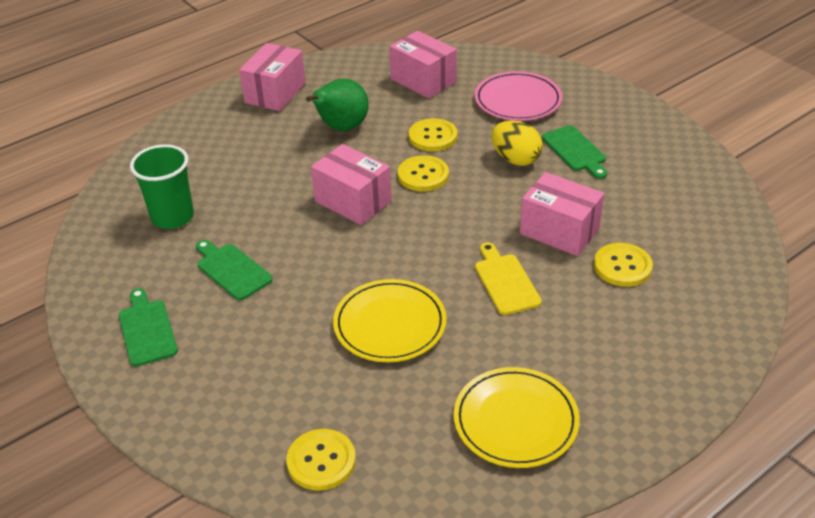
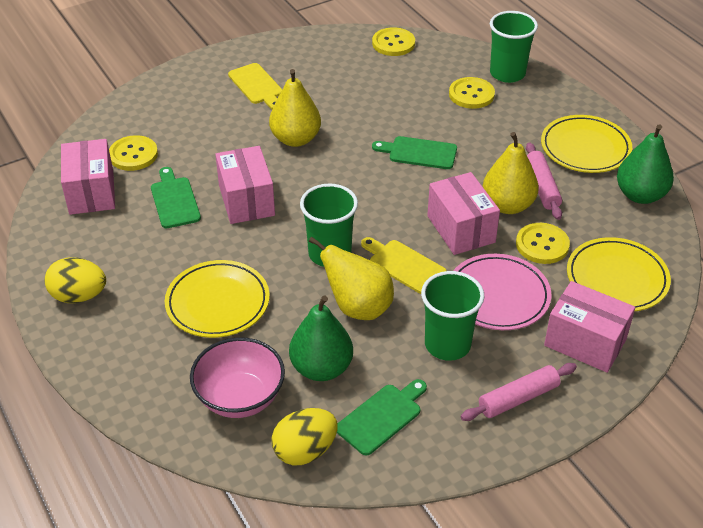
green cup: 1 -> 3
green pear: 1 -> 2
pink bowl: 0 -> 1
pink rolling pin: 0 -> 2
yellow cutting board: 1 -> 2
yellow egg: 1 -> 2
yellow pear: 0 -> 3
yellow plate: 2 -> 3

